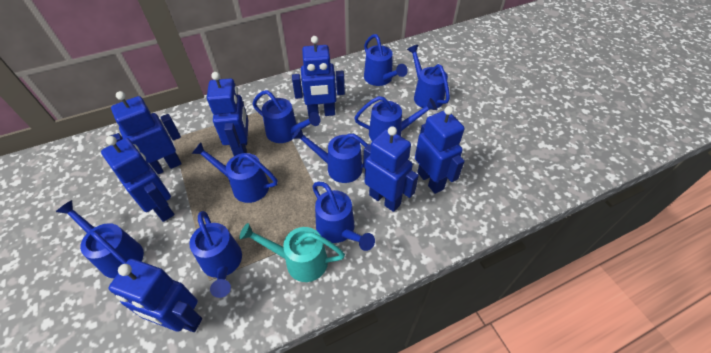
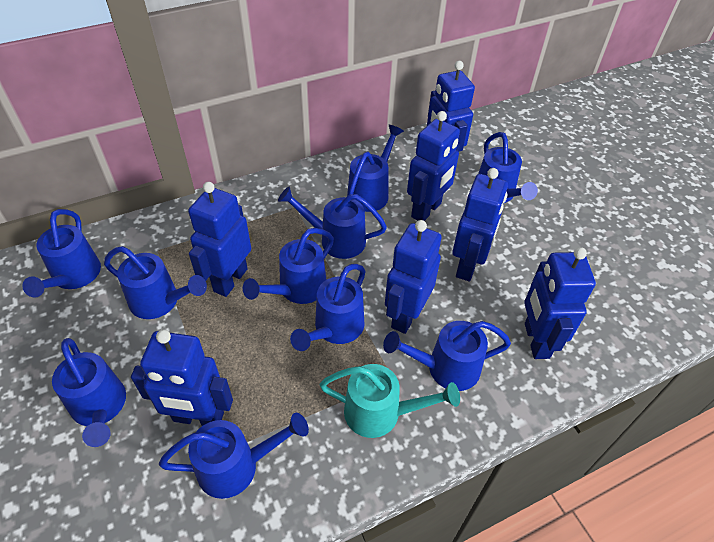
blue watering can: 9 -> 10

